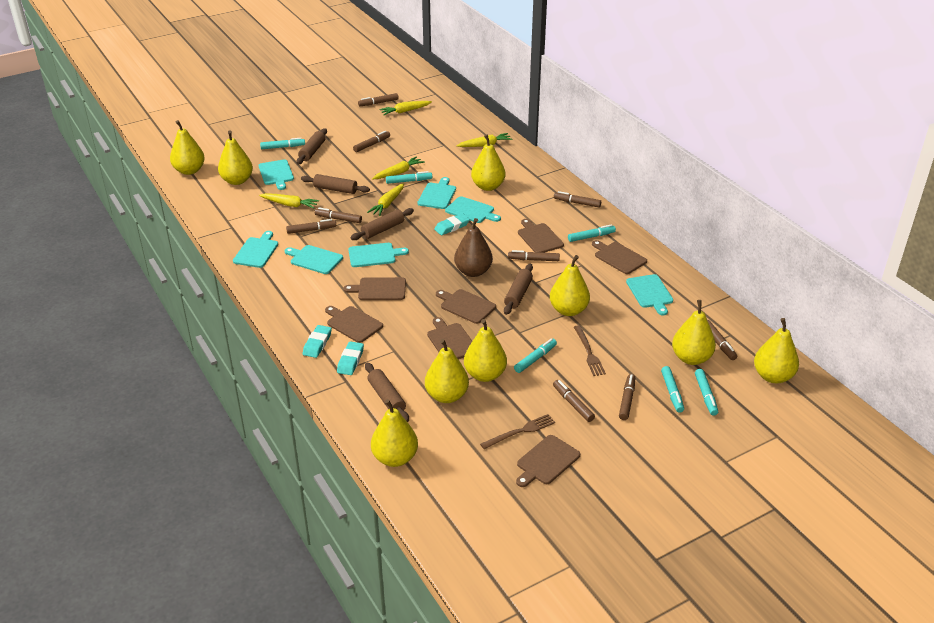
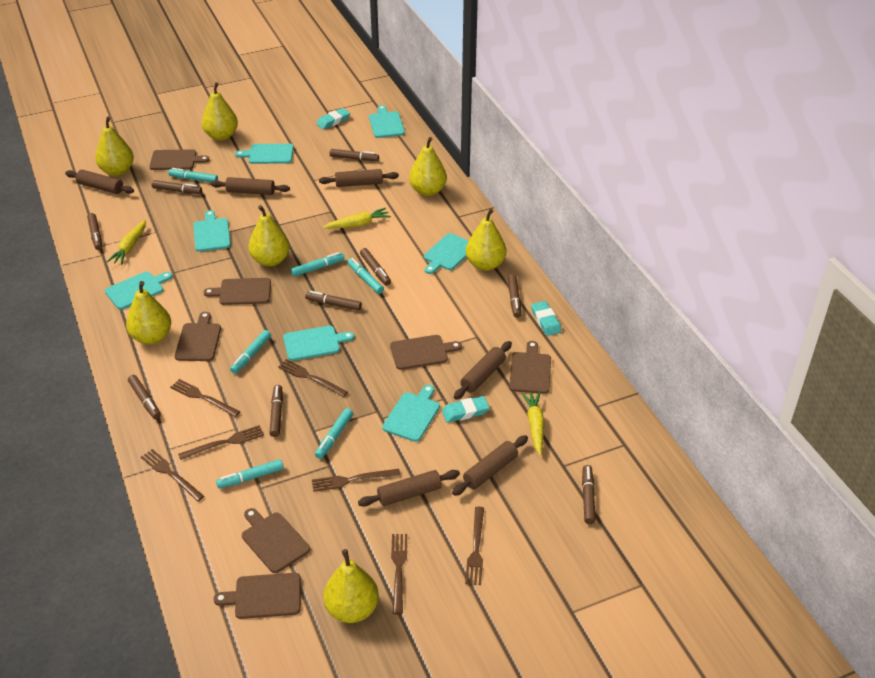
brown fork: 2 -> 7
brown pear: 1 -> 0
brown rolling pin: 5 -> 6
yellow carrot: 5 -> 3
yellow pear: 9 -> 7

